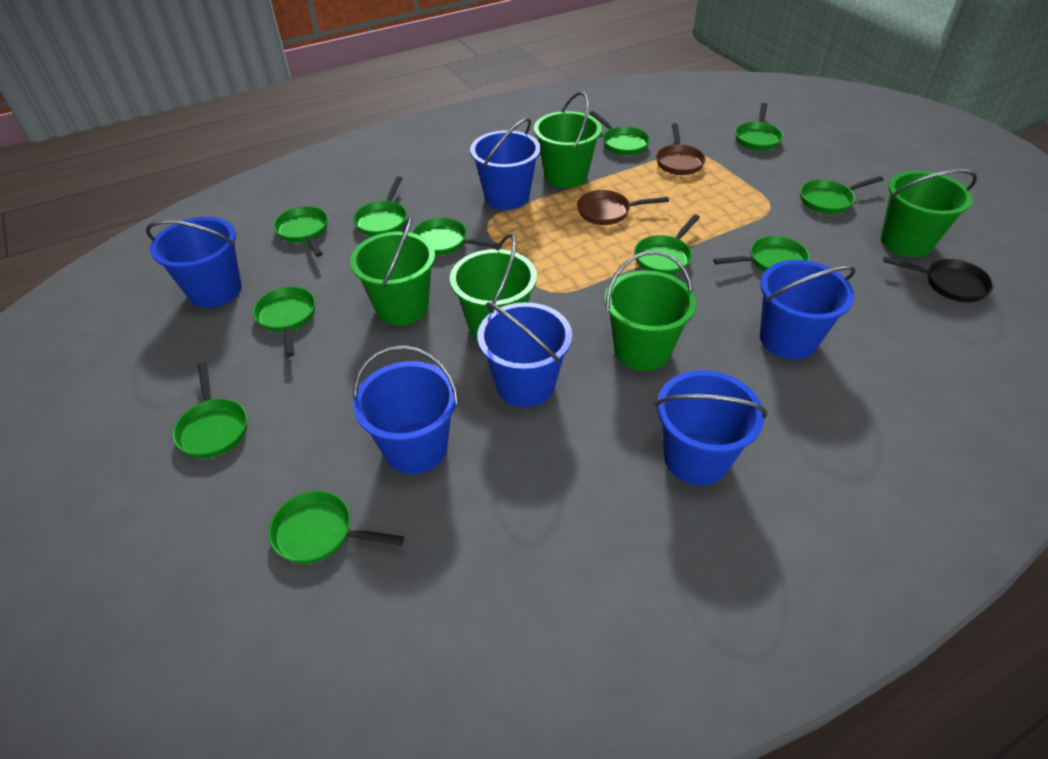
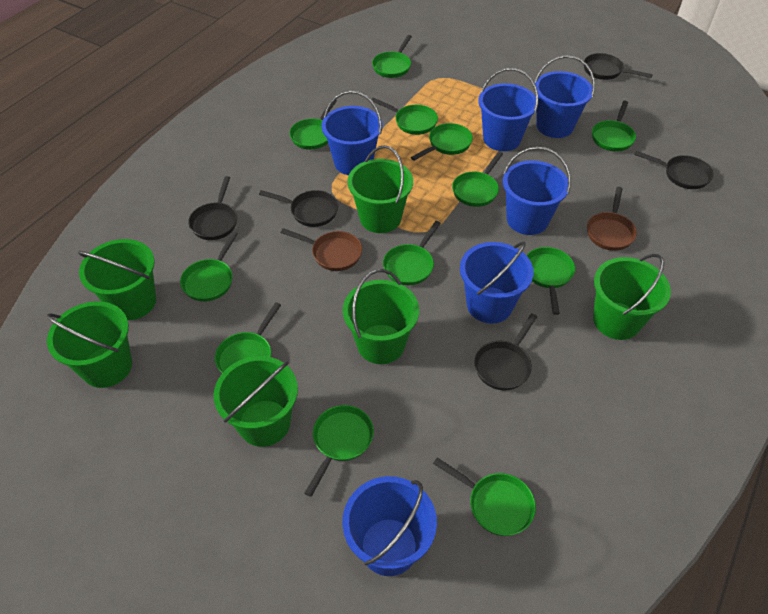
black pan: 1 -> 5
green bucket: 5 -> 6
green pan: 11 -> 12

